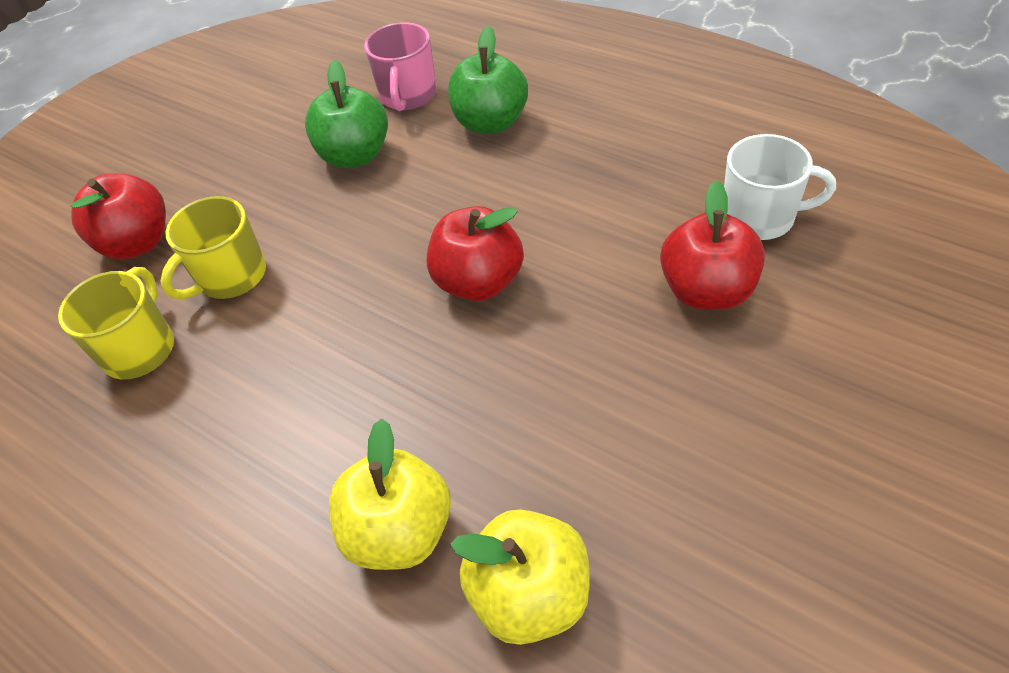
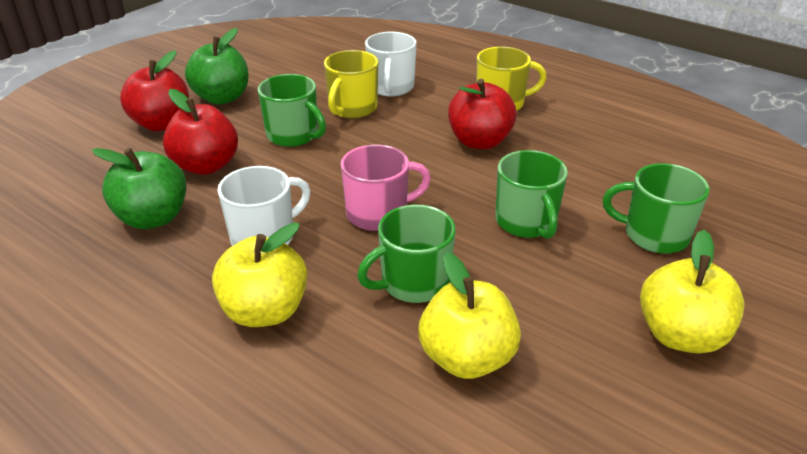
green mug: 0 -> 4
white mug: 1 -> 2
yellow apple: 2 -> 3

